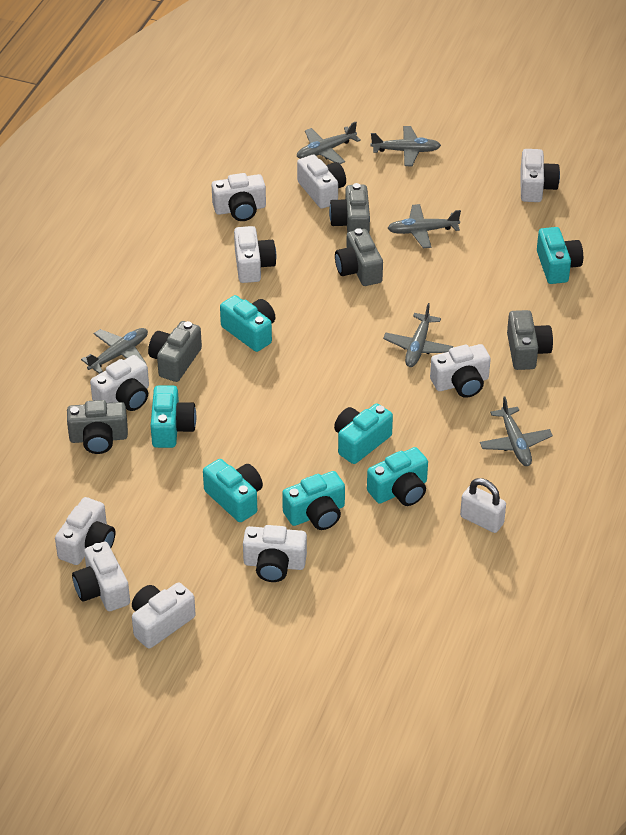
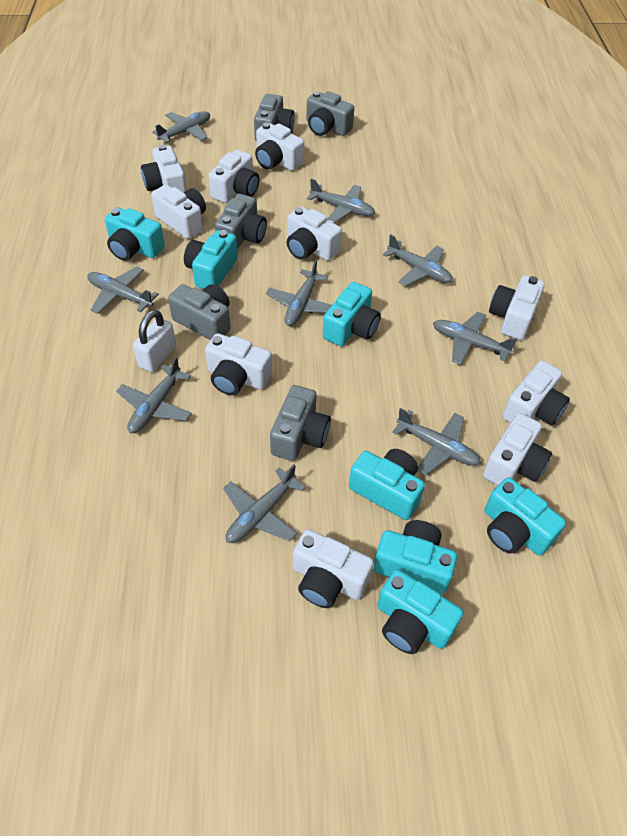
grey plane: 6 -> 9

